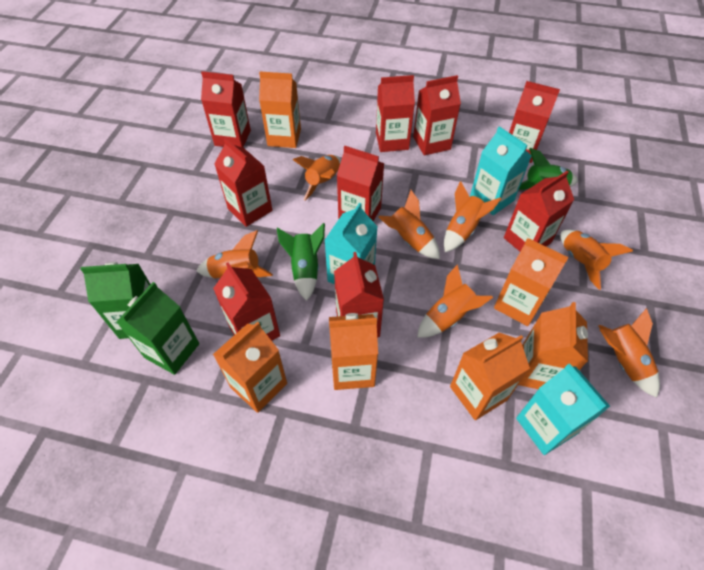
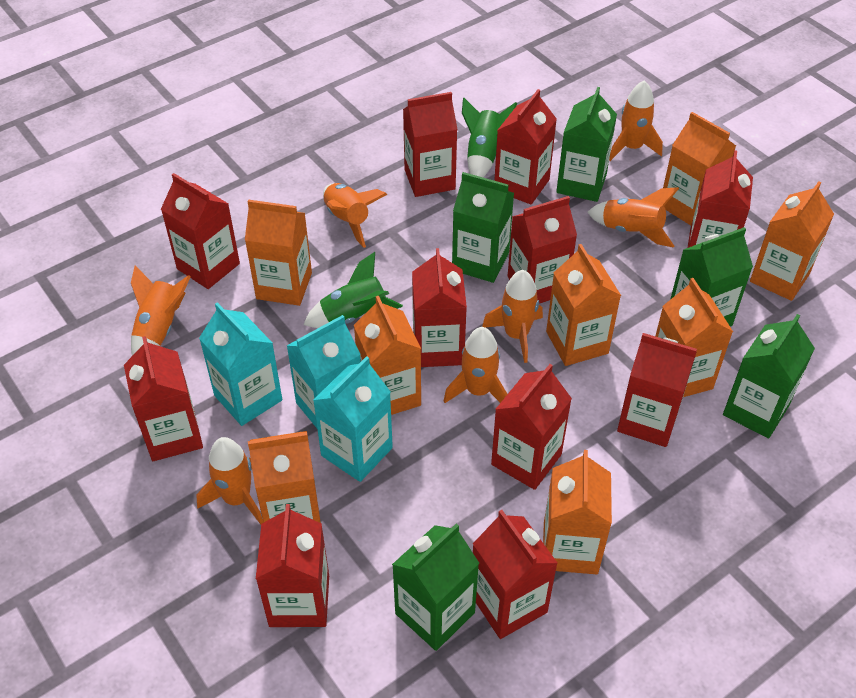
green carton: 2 -> 5
orange carton: 6 -> 8
red carton: 9 -> 11

